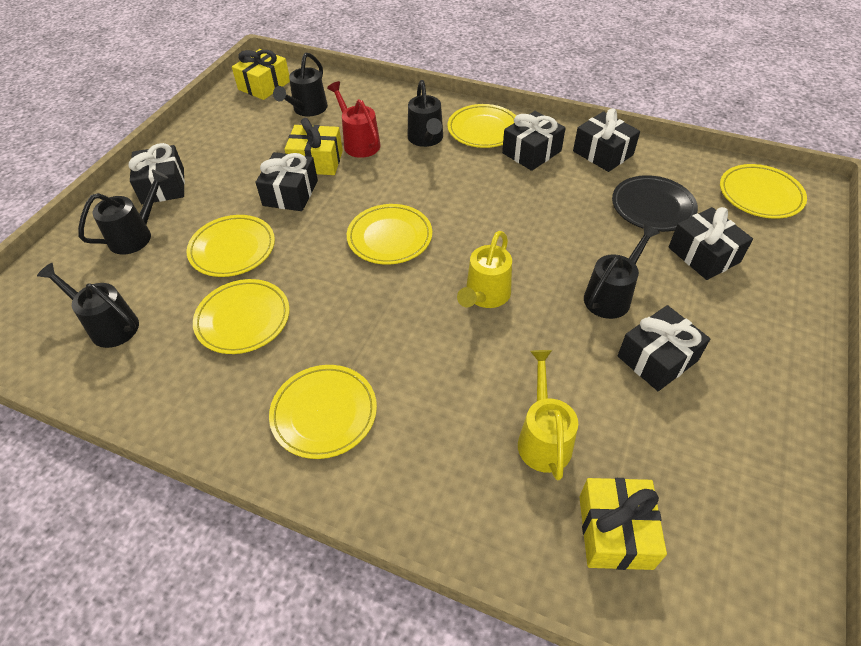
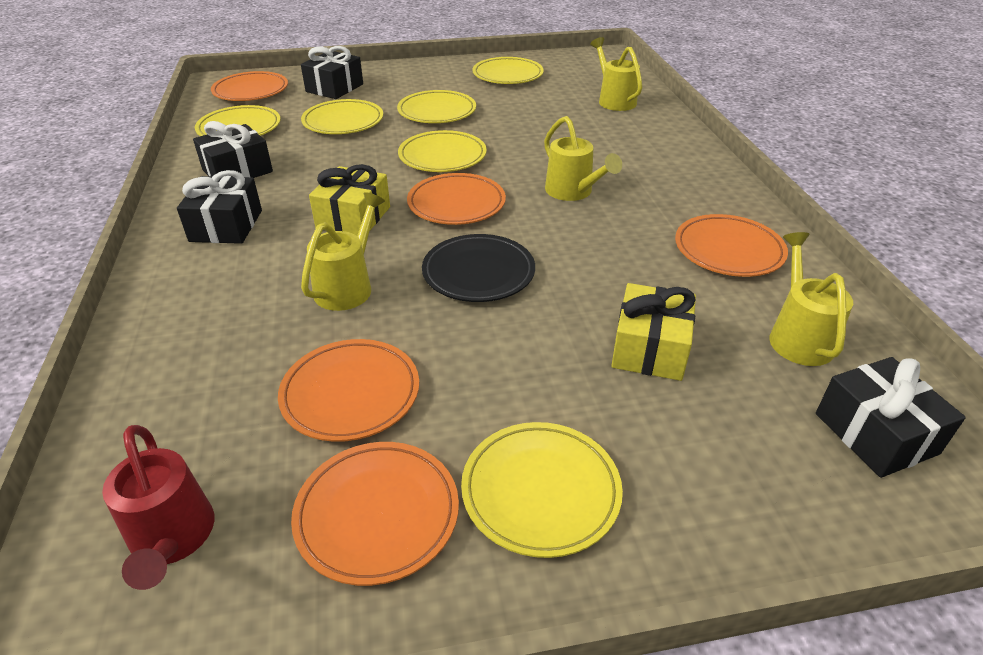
black gift: 6 -> 4
black watering can: 5 -> 0
orange plate: 0 -> 5
yellow gift: 3 -> 2
yellow watering can: 2 -> 4

